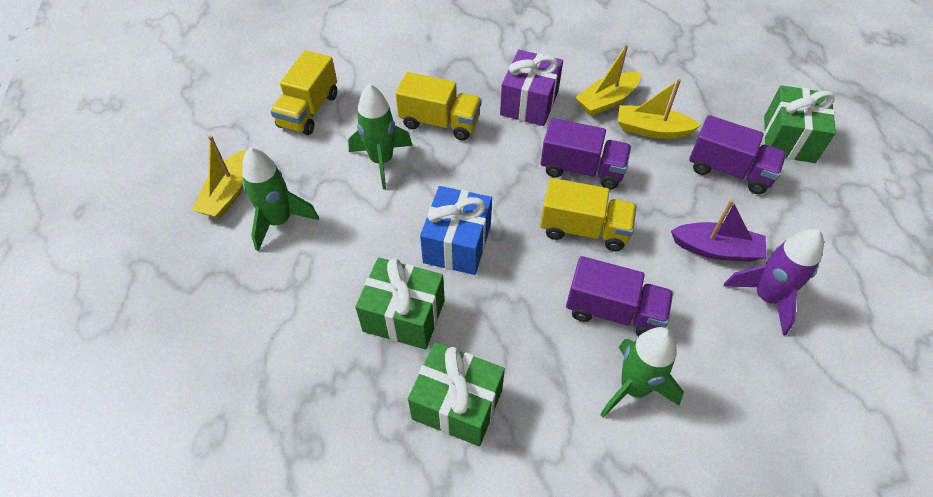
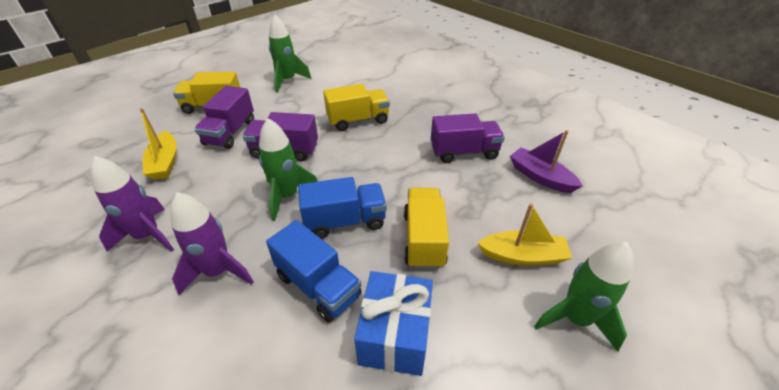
blue truck: 0 -> 2
green gift: 3 -> 0
purple gift: 1 -> 0
purple rocket: 1 -> 2
yellow boat: 3 -> 2

